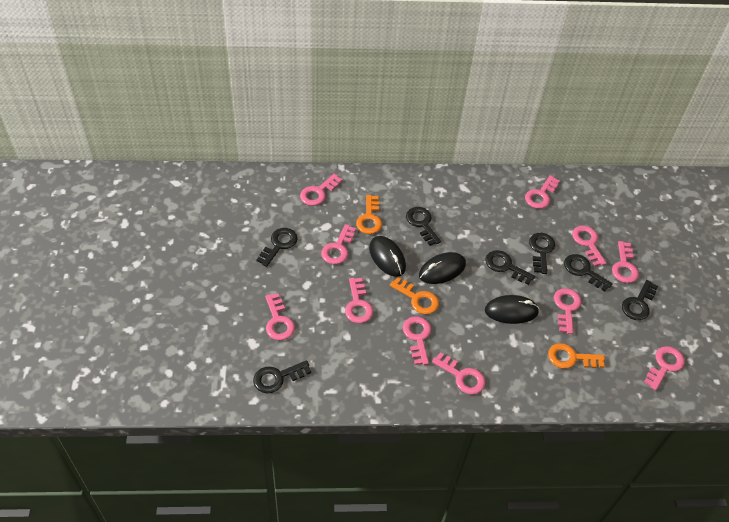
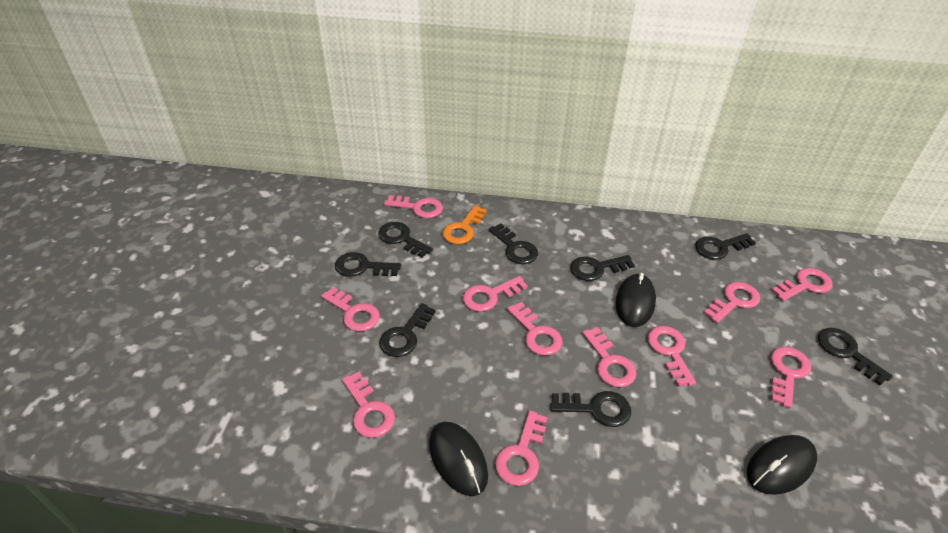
black key: 7 -> 8
orange key: 3 -> 1

